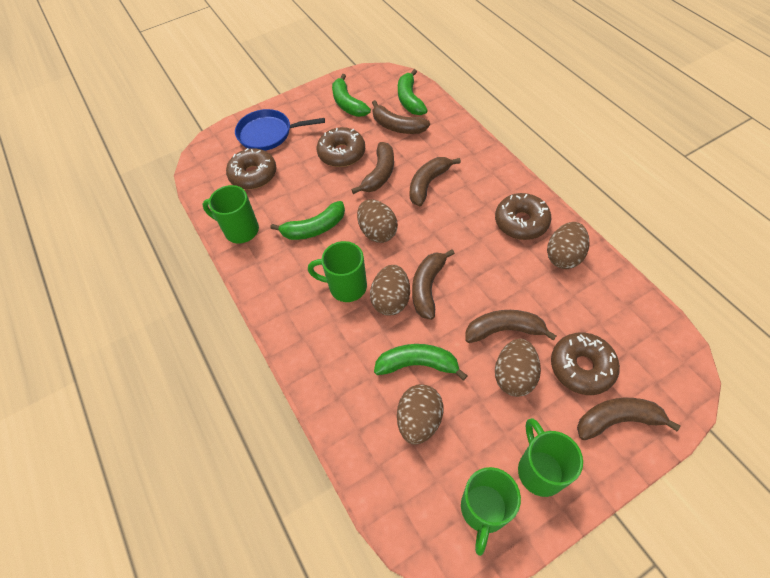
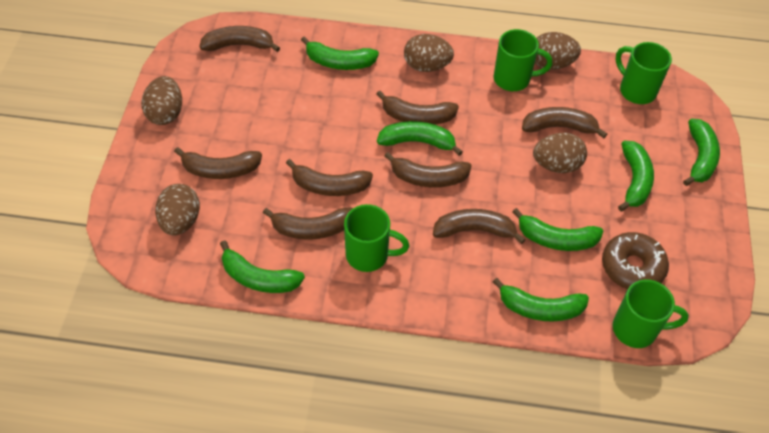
blue pan: 1 -> 0
brown banana: 6 -> 8
brown donut: 4 -> 1
green banana: 4 -> 7

